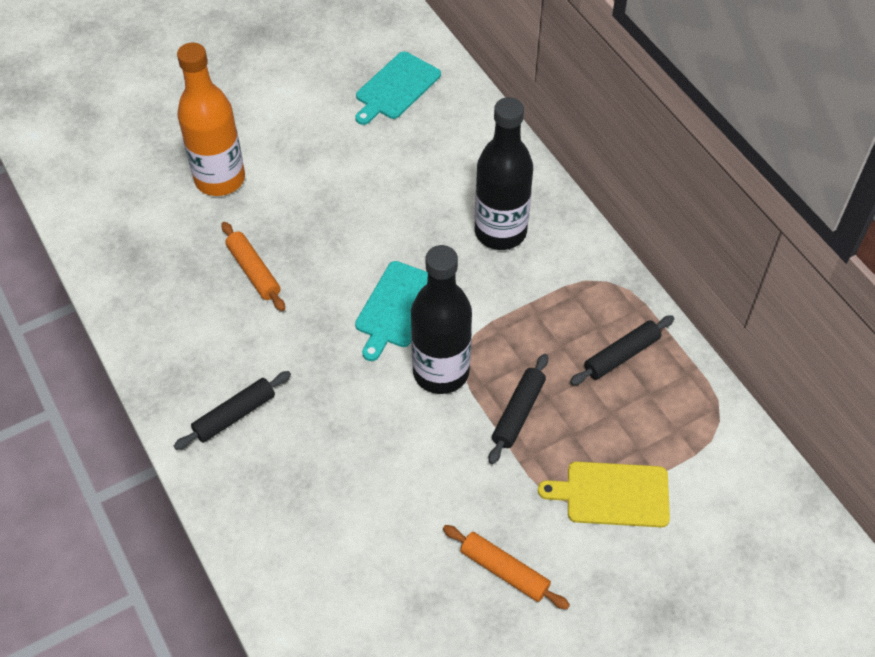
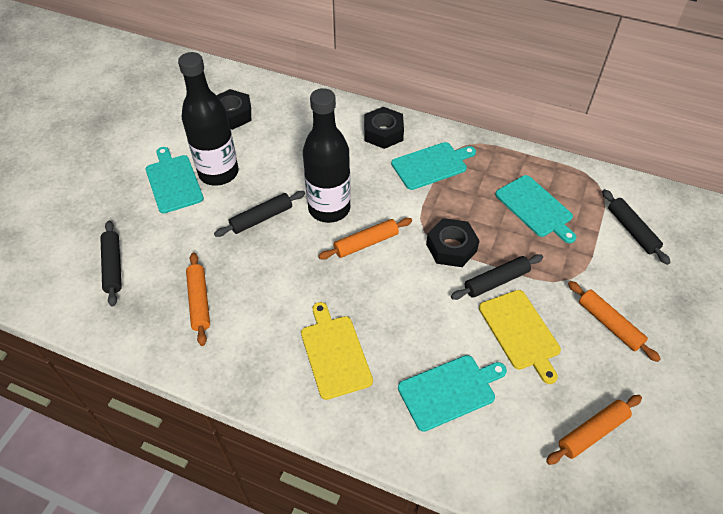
black nut: 0 -> 3
black rolling pin: 3 -> 4
orange bottle: 1 -> 0
orange rolling pin: 2 -> 4
turquoise cutting board: 2 -> 4
yellow cutting board: 1 -> 2

